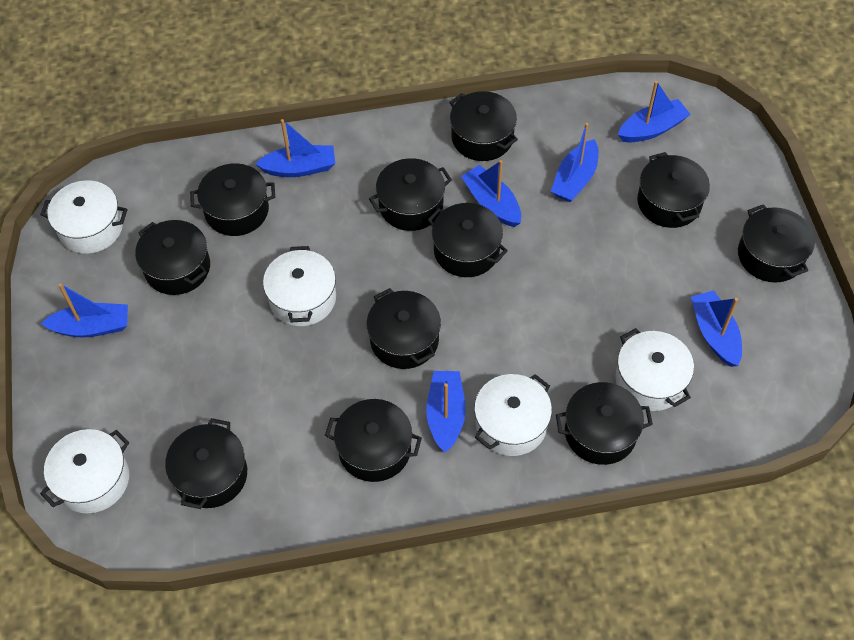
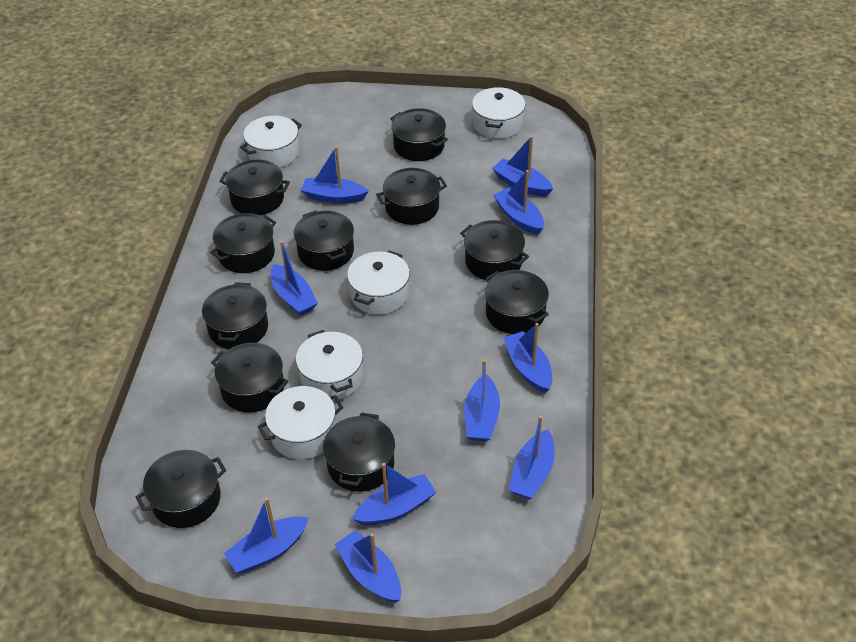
blue boat: 7 -> 10

